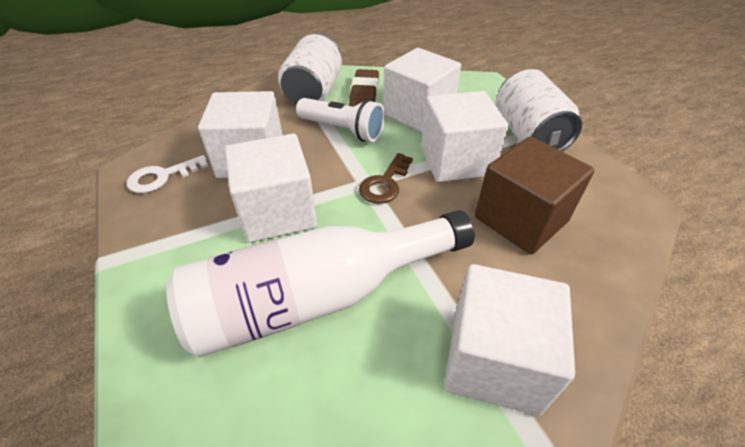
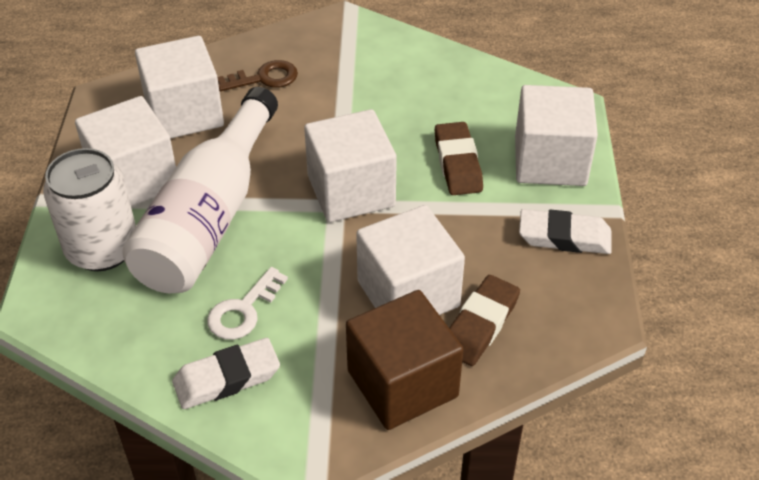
brown eraser: 1 -> 2
white can: 2 -> 1
white eraser: 0 -> 2
white flashlight: 1 -> 0

